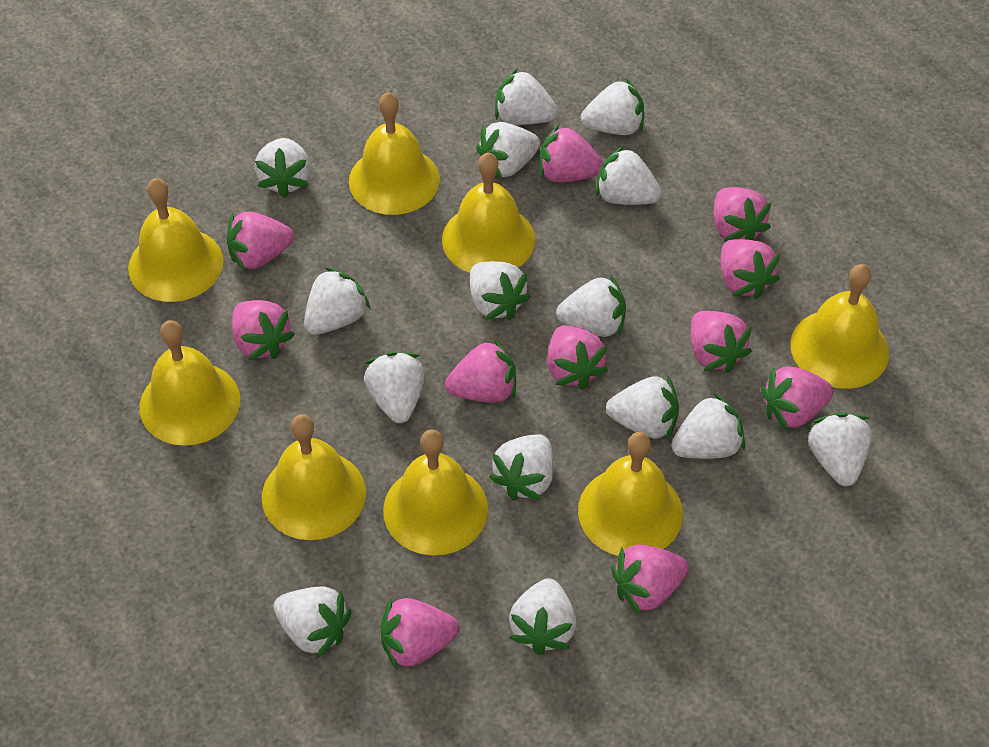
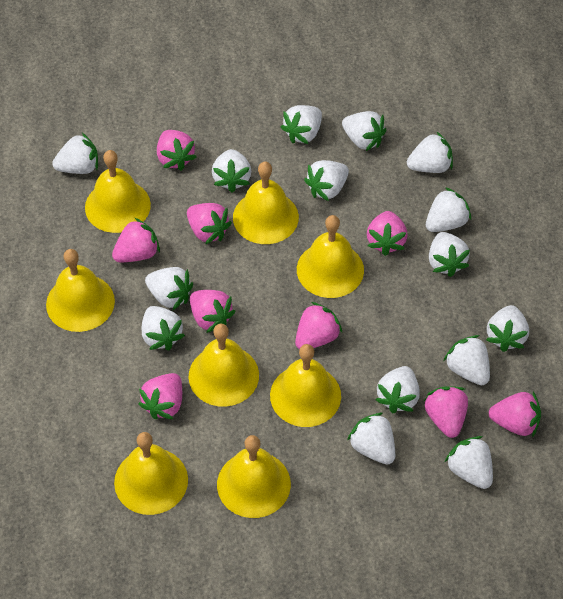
pink strawberry: 11 -> 9

